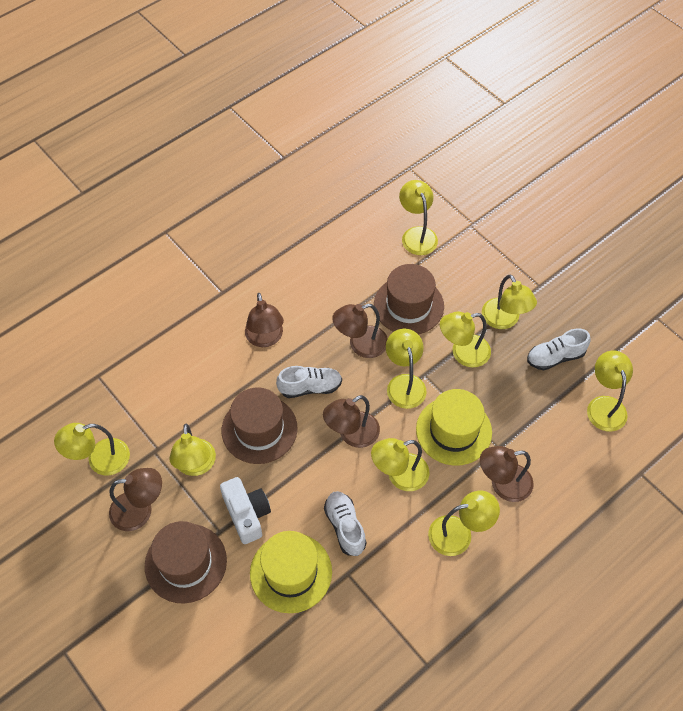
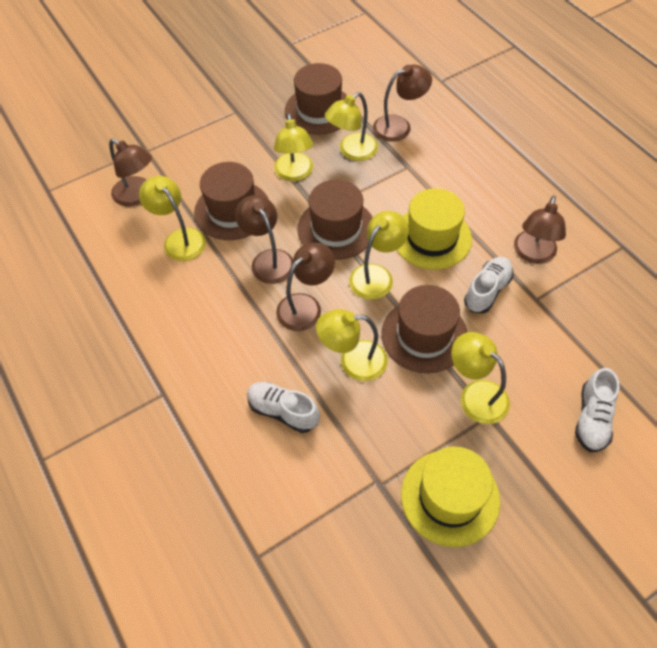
brown hat: 3 -> 4
white camera: 1 -> 0
yellow lamp: 9 -> 6

